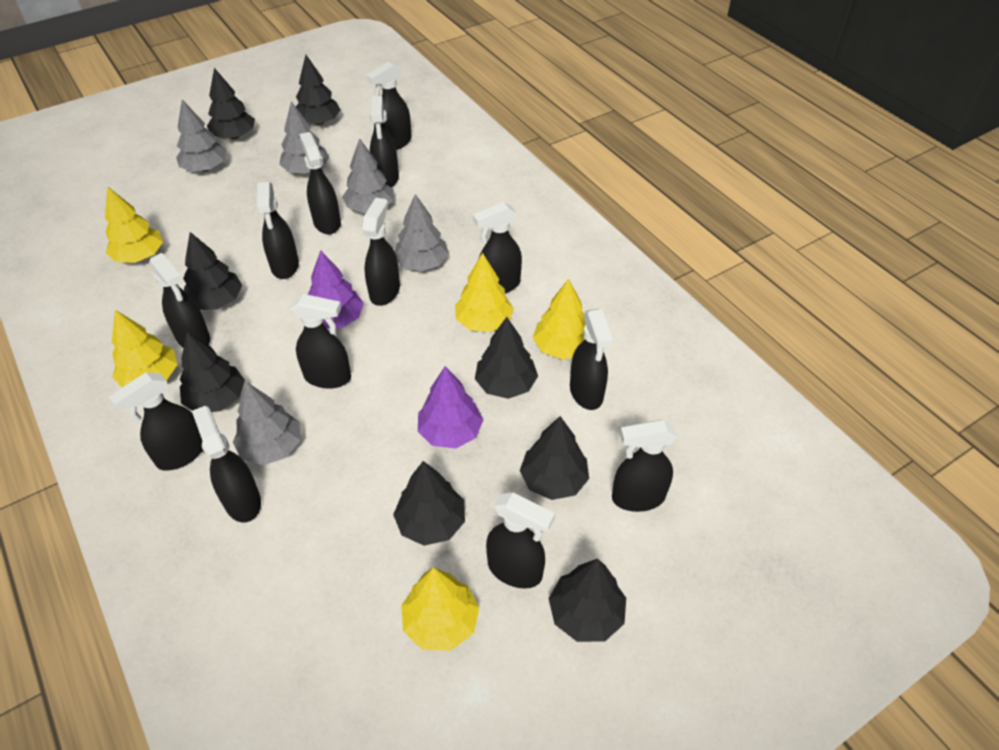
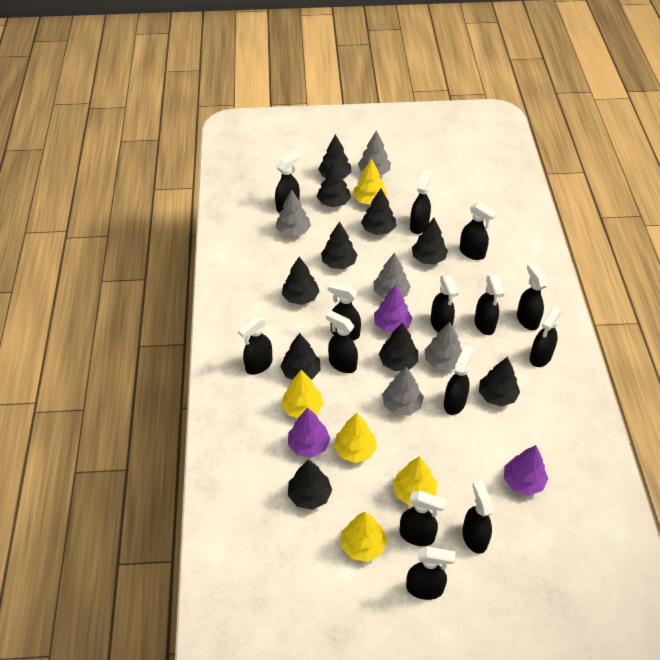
black spray bottle: 13 -> 14
black tree: 8 -> 10
purple tree: 2 -> 3

